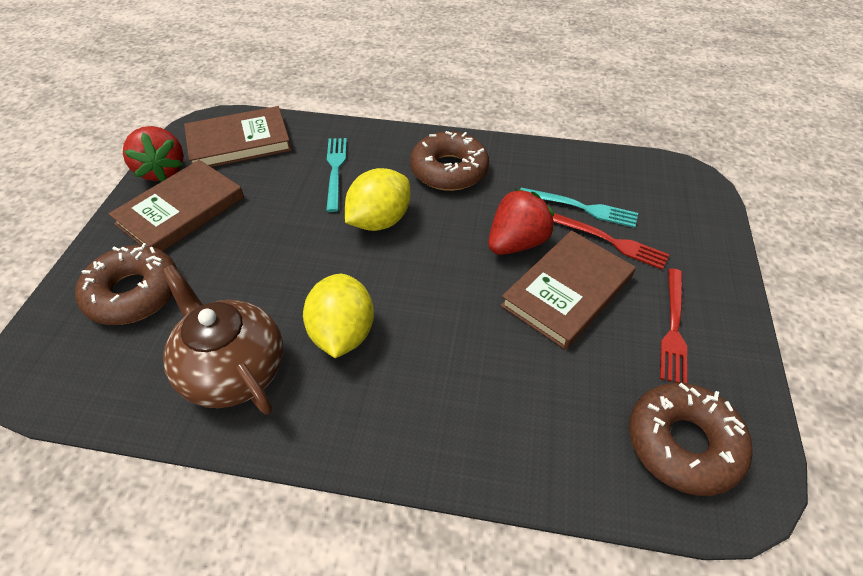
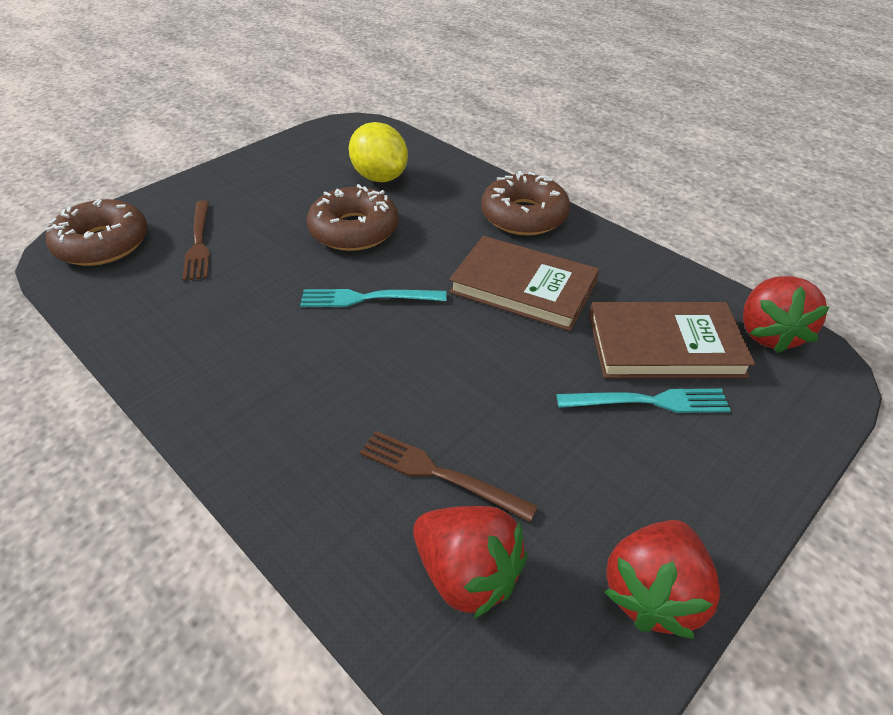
brown book: 3 -> 2
brown fork: 0 -> 2
brown teapot: 1 -> 0
red fork: 2 -> 0
red strawberry: 2 -> 3
yellow lemon: 2 -> 1

